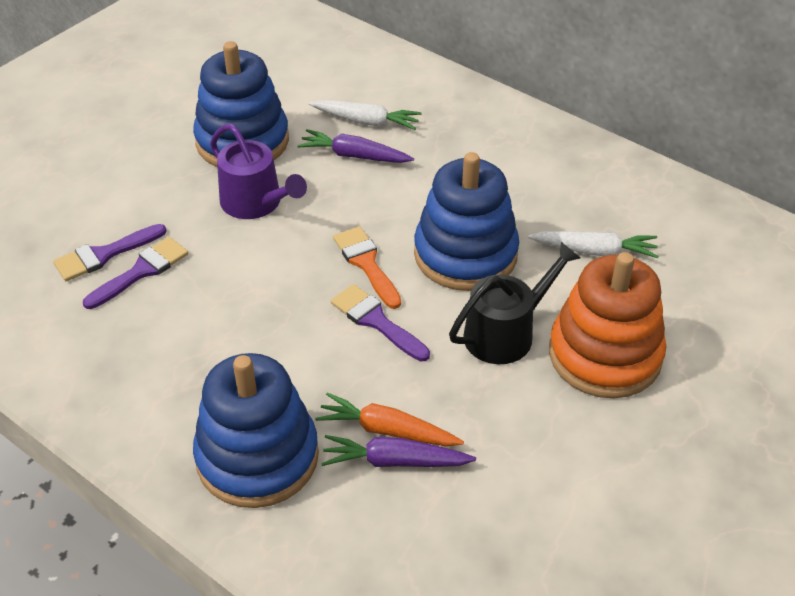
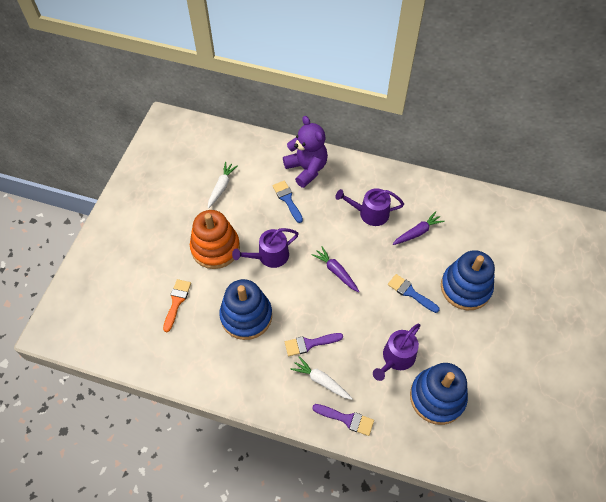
black watering can: 1 -> 0
blue brush: 0 -> 2
orange carrot: 1 -> 0
purple brush: 3 -> 2
purple teddy bear: 0 -> 1
purple watering can: 1 -> 3

